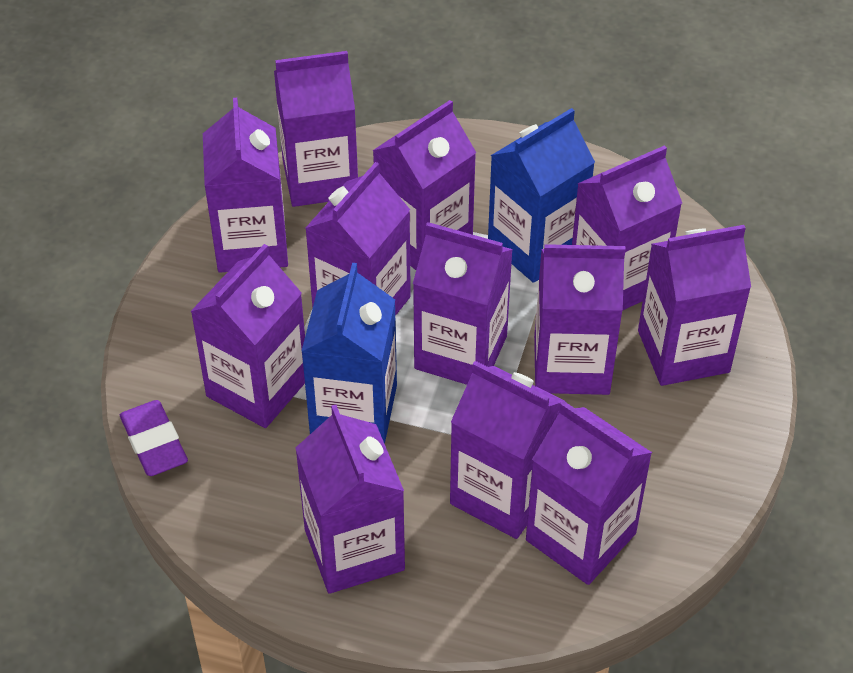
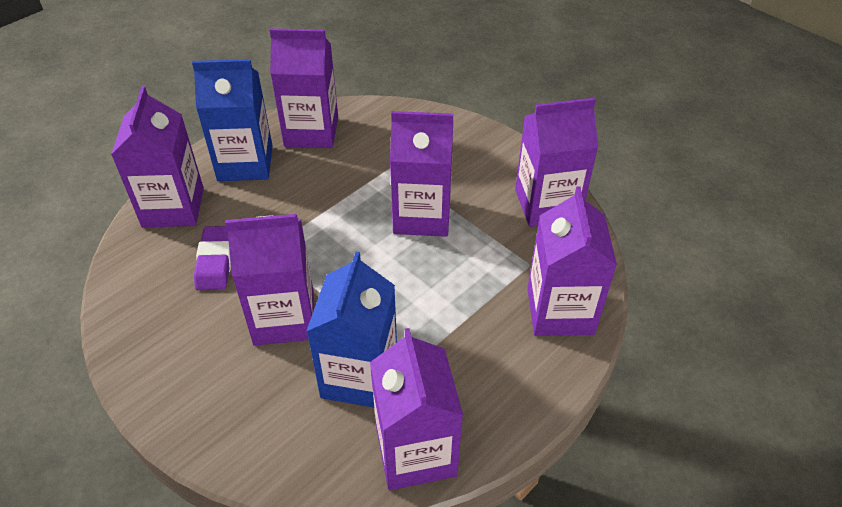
purple carton: 12 -> 7

